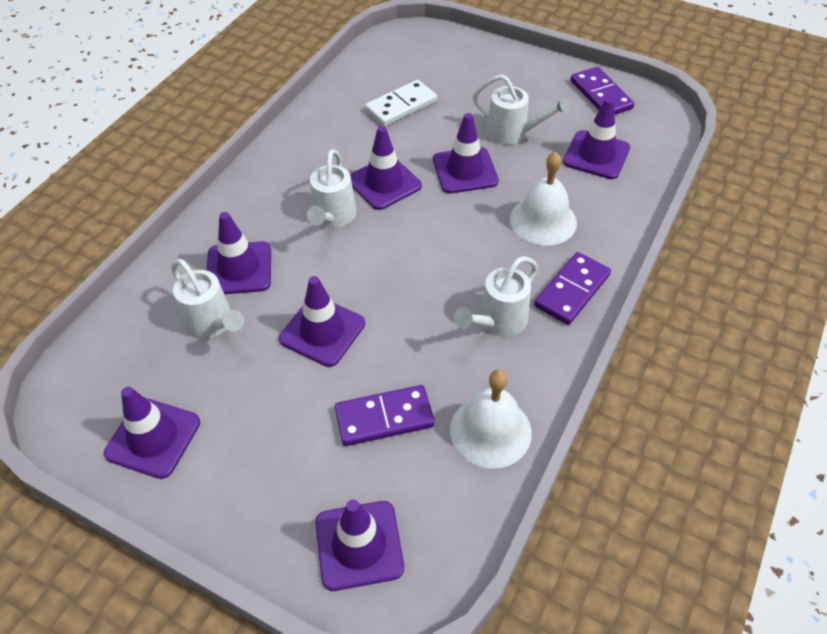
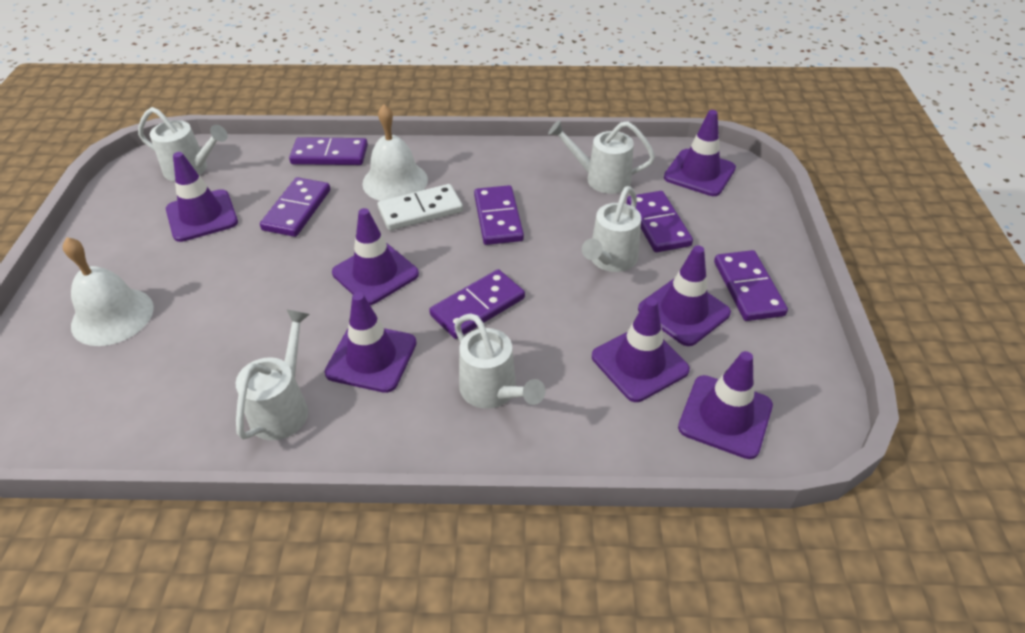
purple domino: 3 -> 6
white watering can: 4 -> 5

